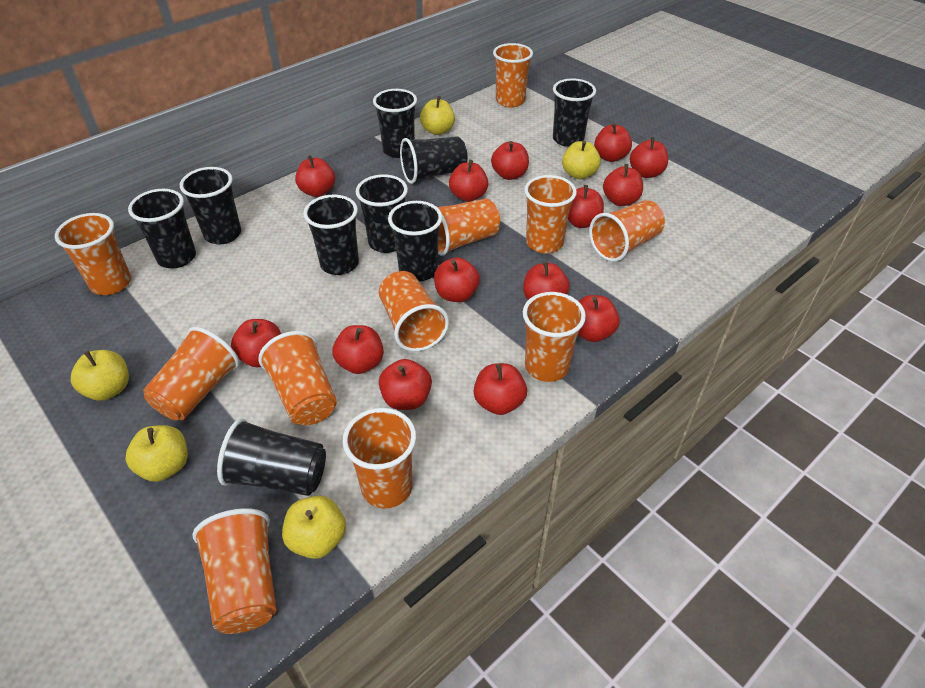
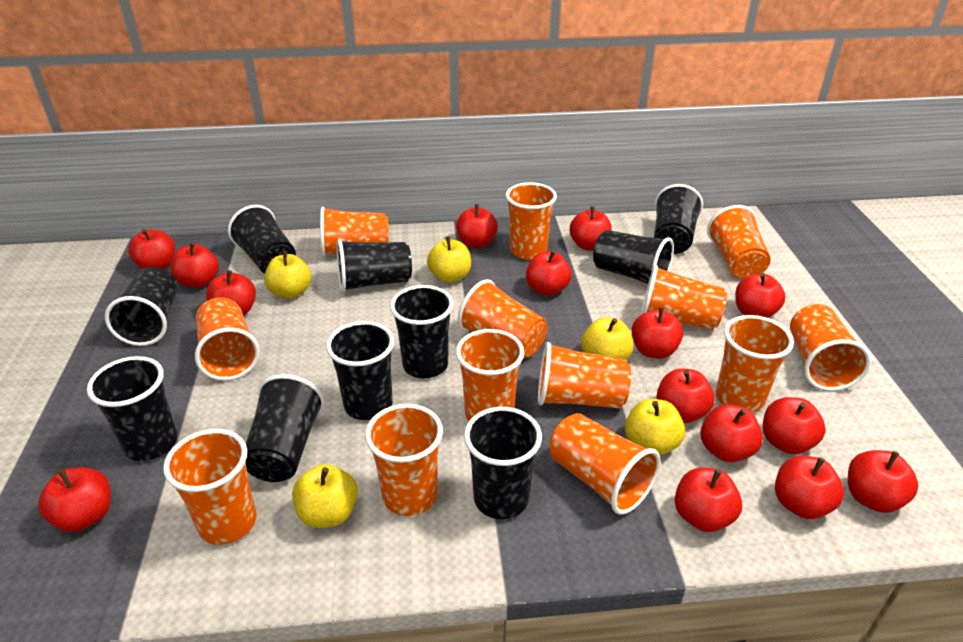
black cup: 9 -> 10
orange cup: 11 -> 13
red apple: 14 -> 15

